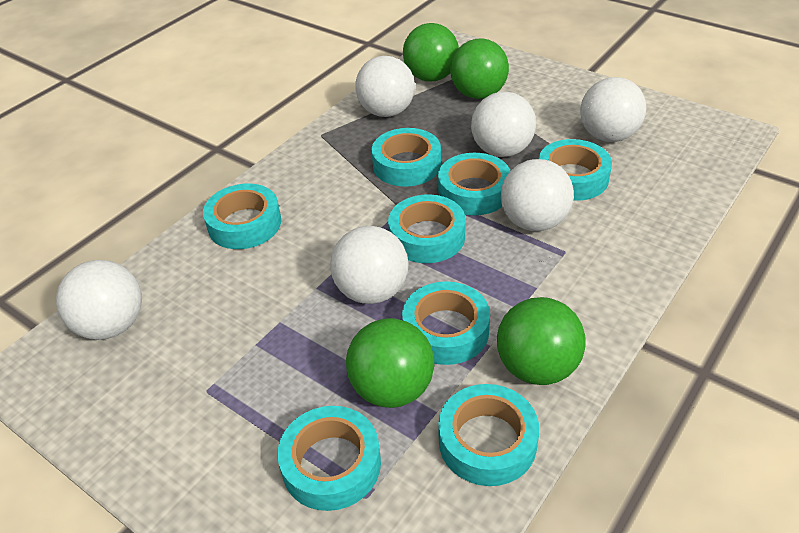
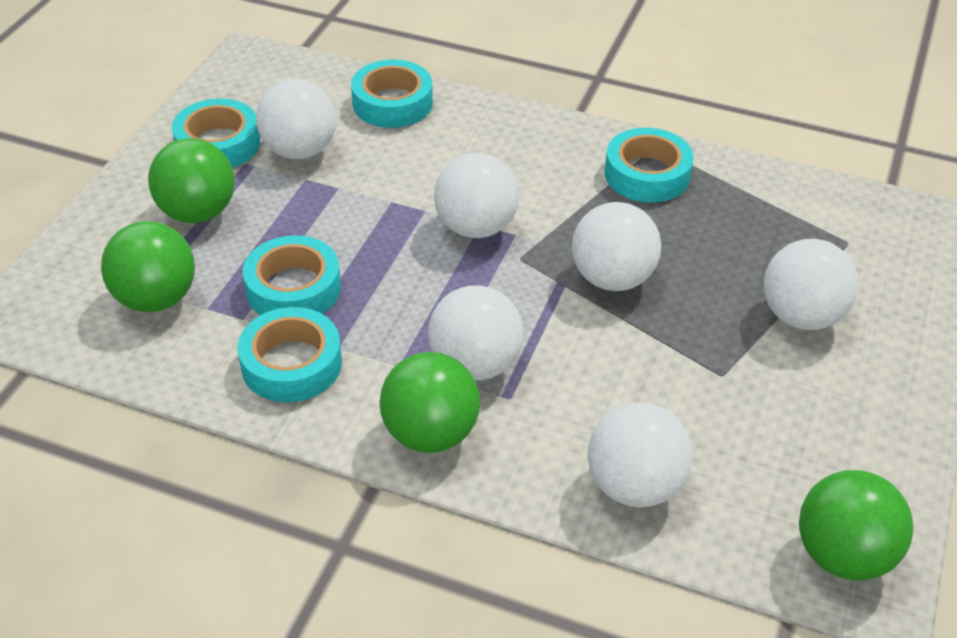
turquoise tape: 8 -> 5

